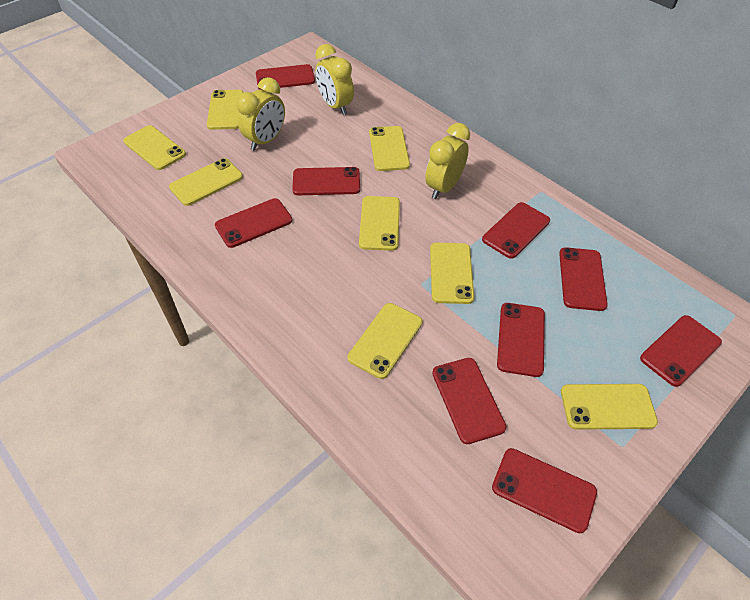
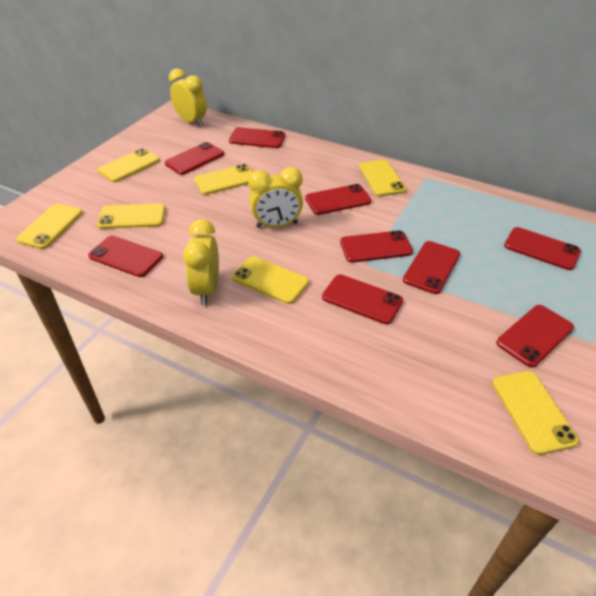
yellow phone: 8 -> 7

